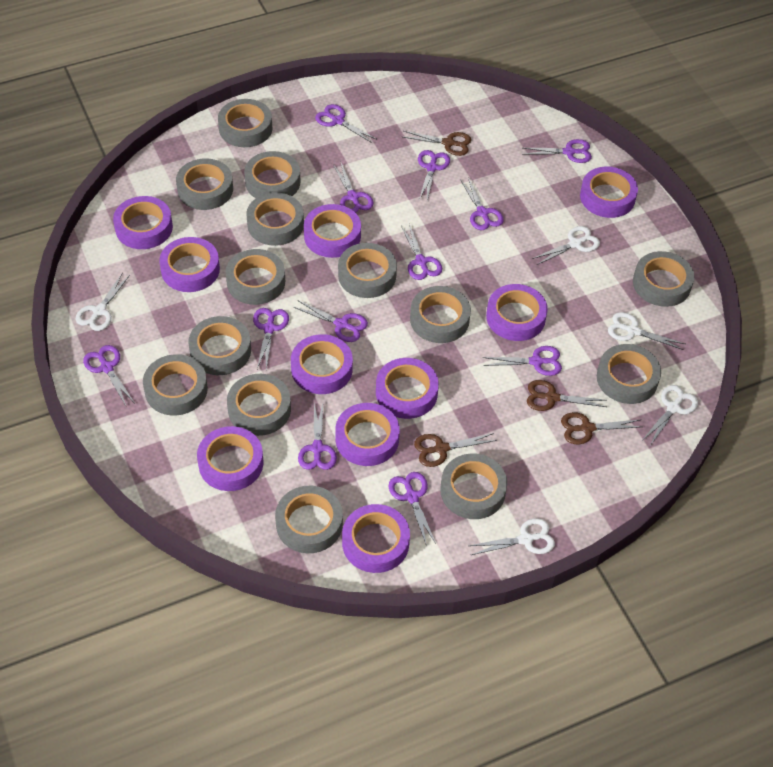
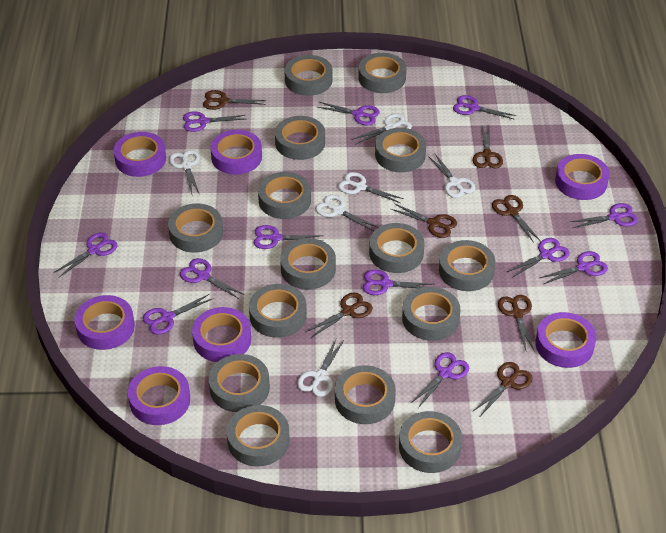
brown scissors: 4 -> 7
grey tape: 14 -> 15
purple tape: 10 -> 7
white scissors: 5 -> 6

